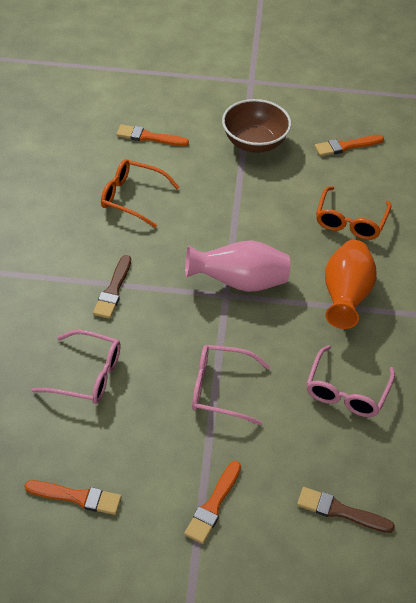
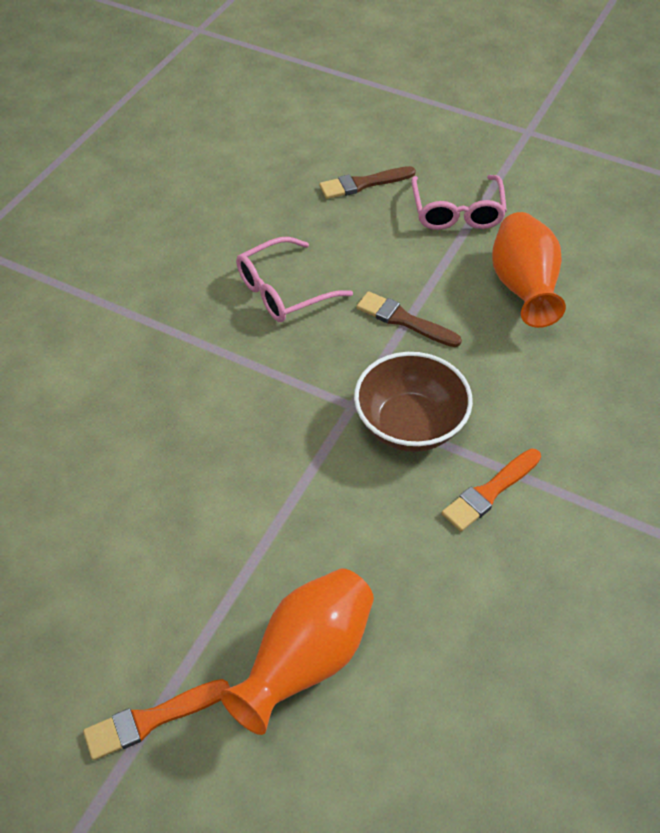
orange brush: 4 -> 2
orange glasses: 2 -> 0
orange vase: 1 -> 2
pink glasses: 3 -> 2
pink vase: 1 -> 0

